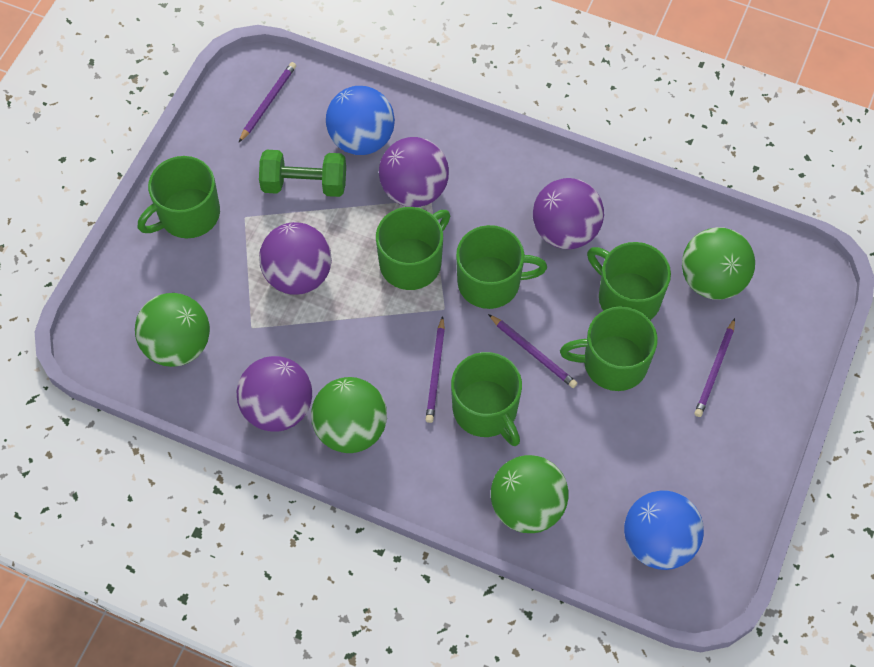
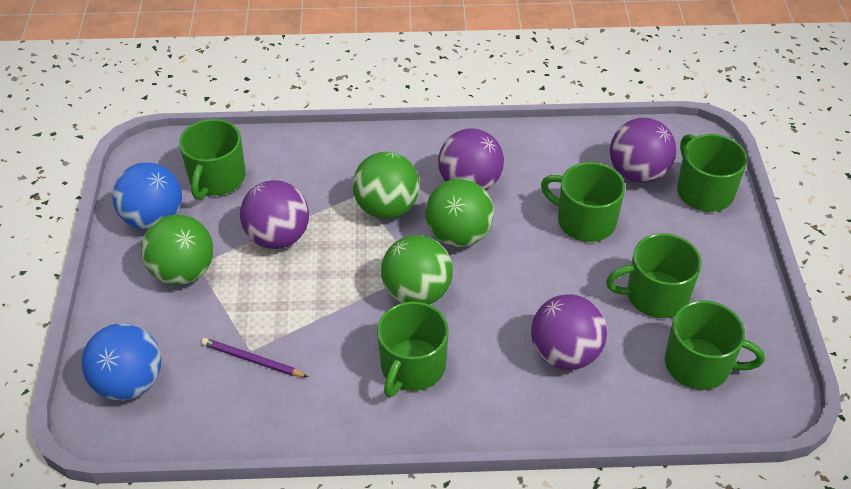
green dumbbell: 1 -> 0
purple pencil: 4 -> 1

